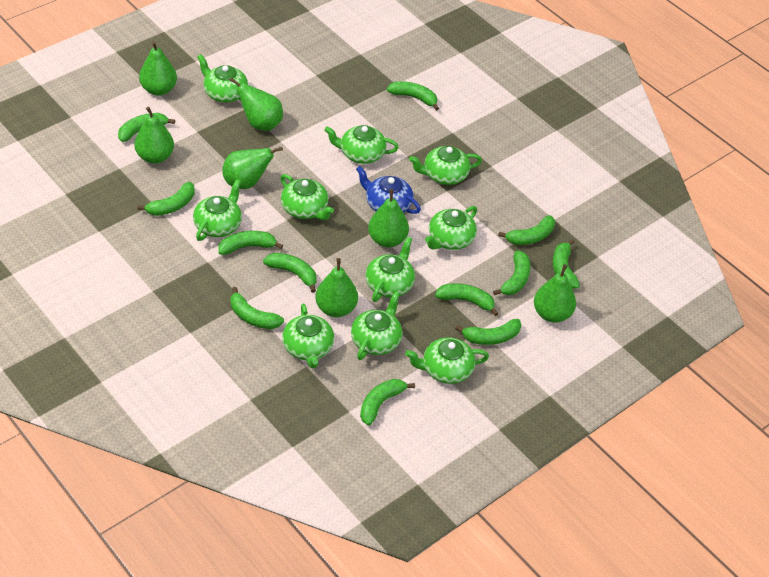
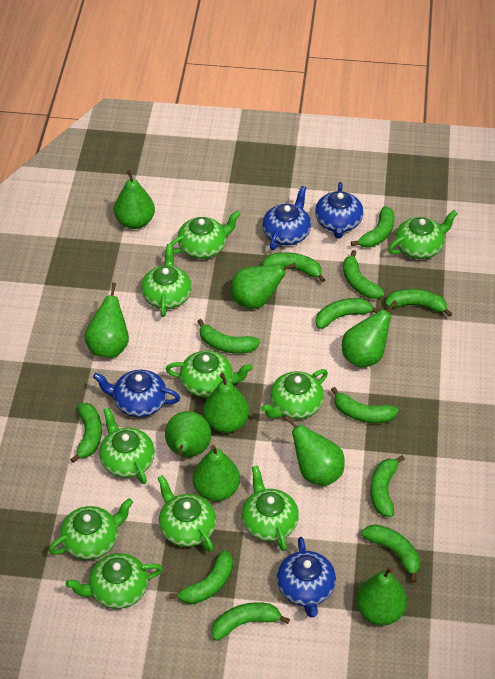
blue teapot: 1 -> 4
green pear: 7 -> 9

